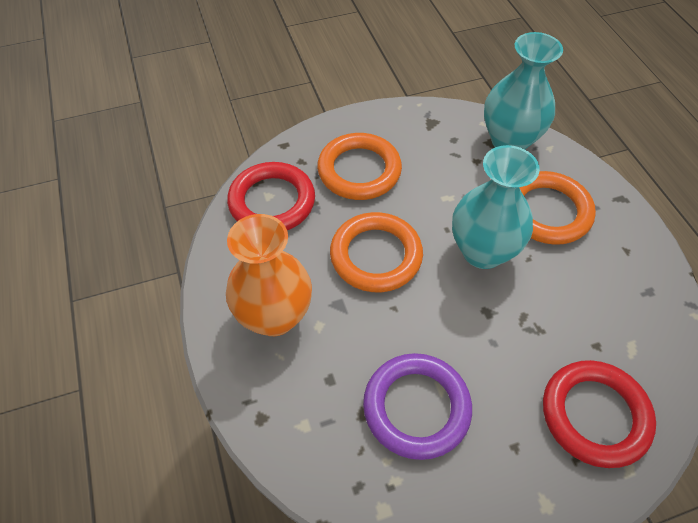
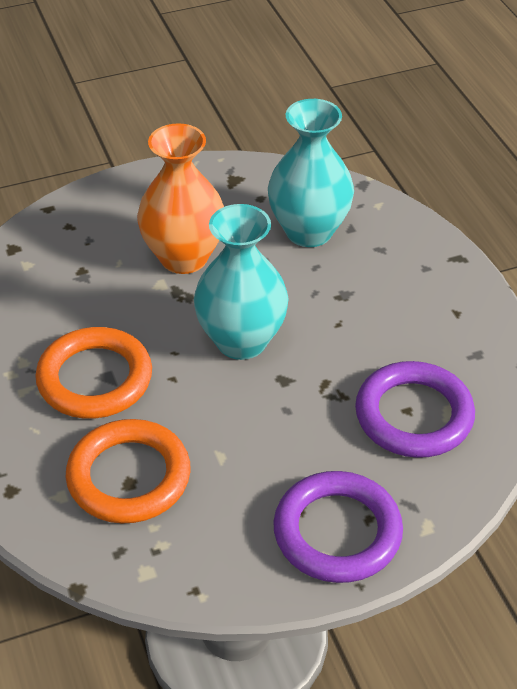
orange ring: 3 -> 2
purple ring: 1 -> 2
red ring: 2 -> 0

